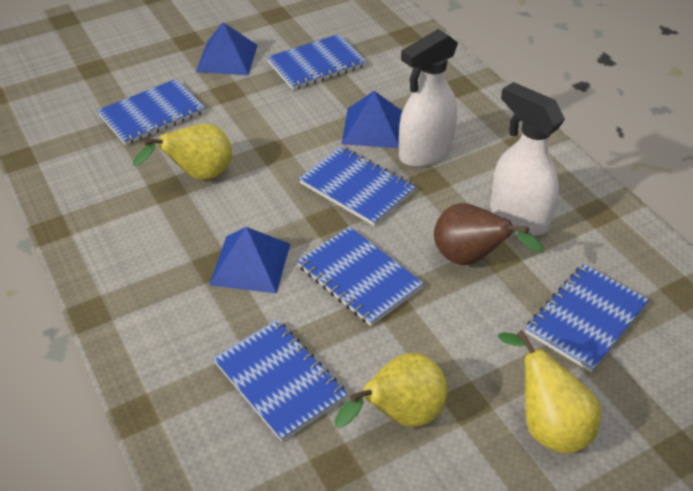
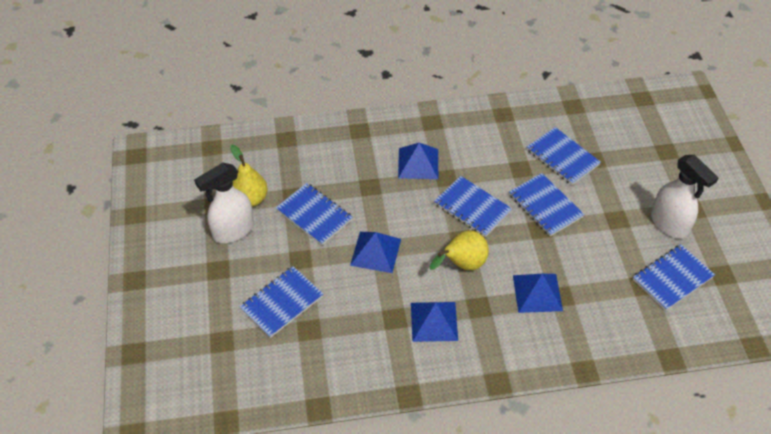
blue pyramid: 3 -> 4
brown pear: 1 -> 0
yellow pear: 3 -> 2

